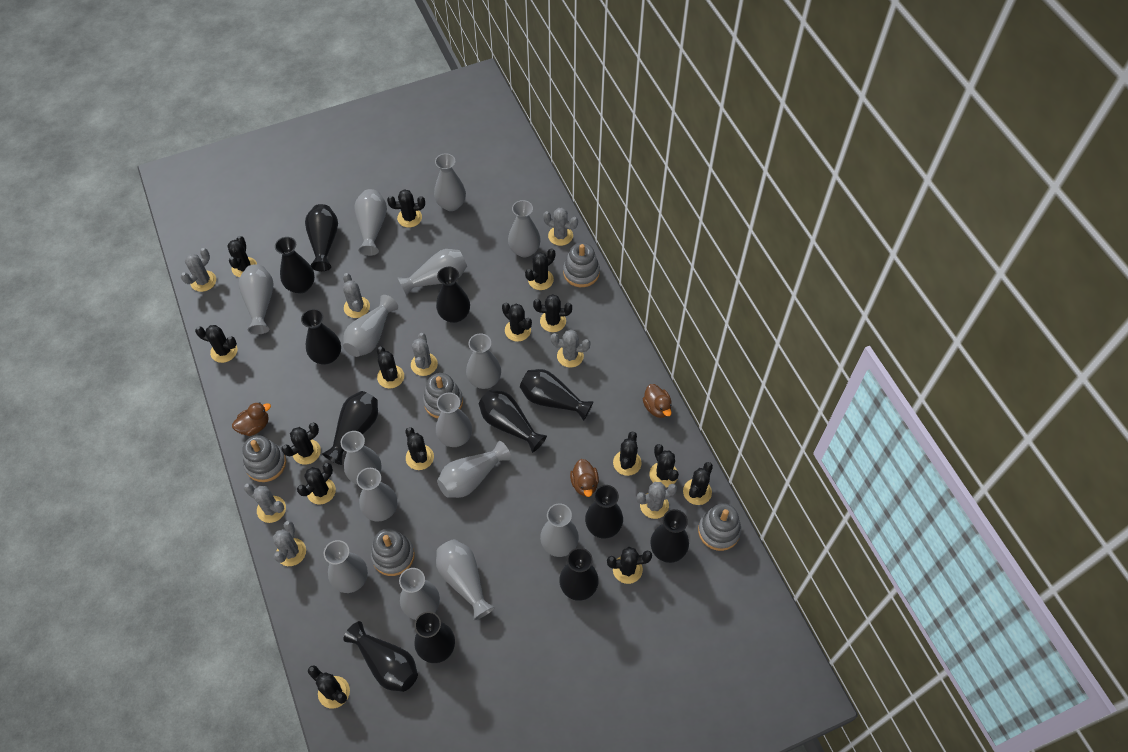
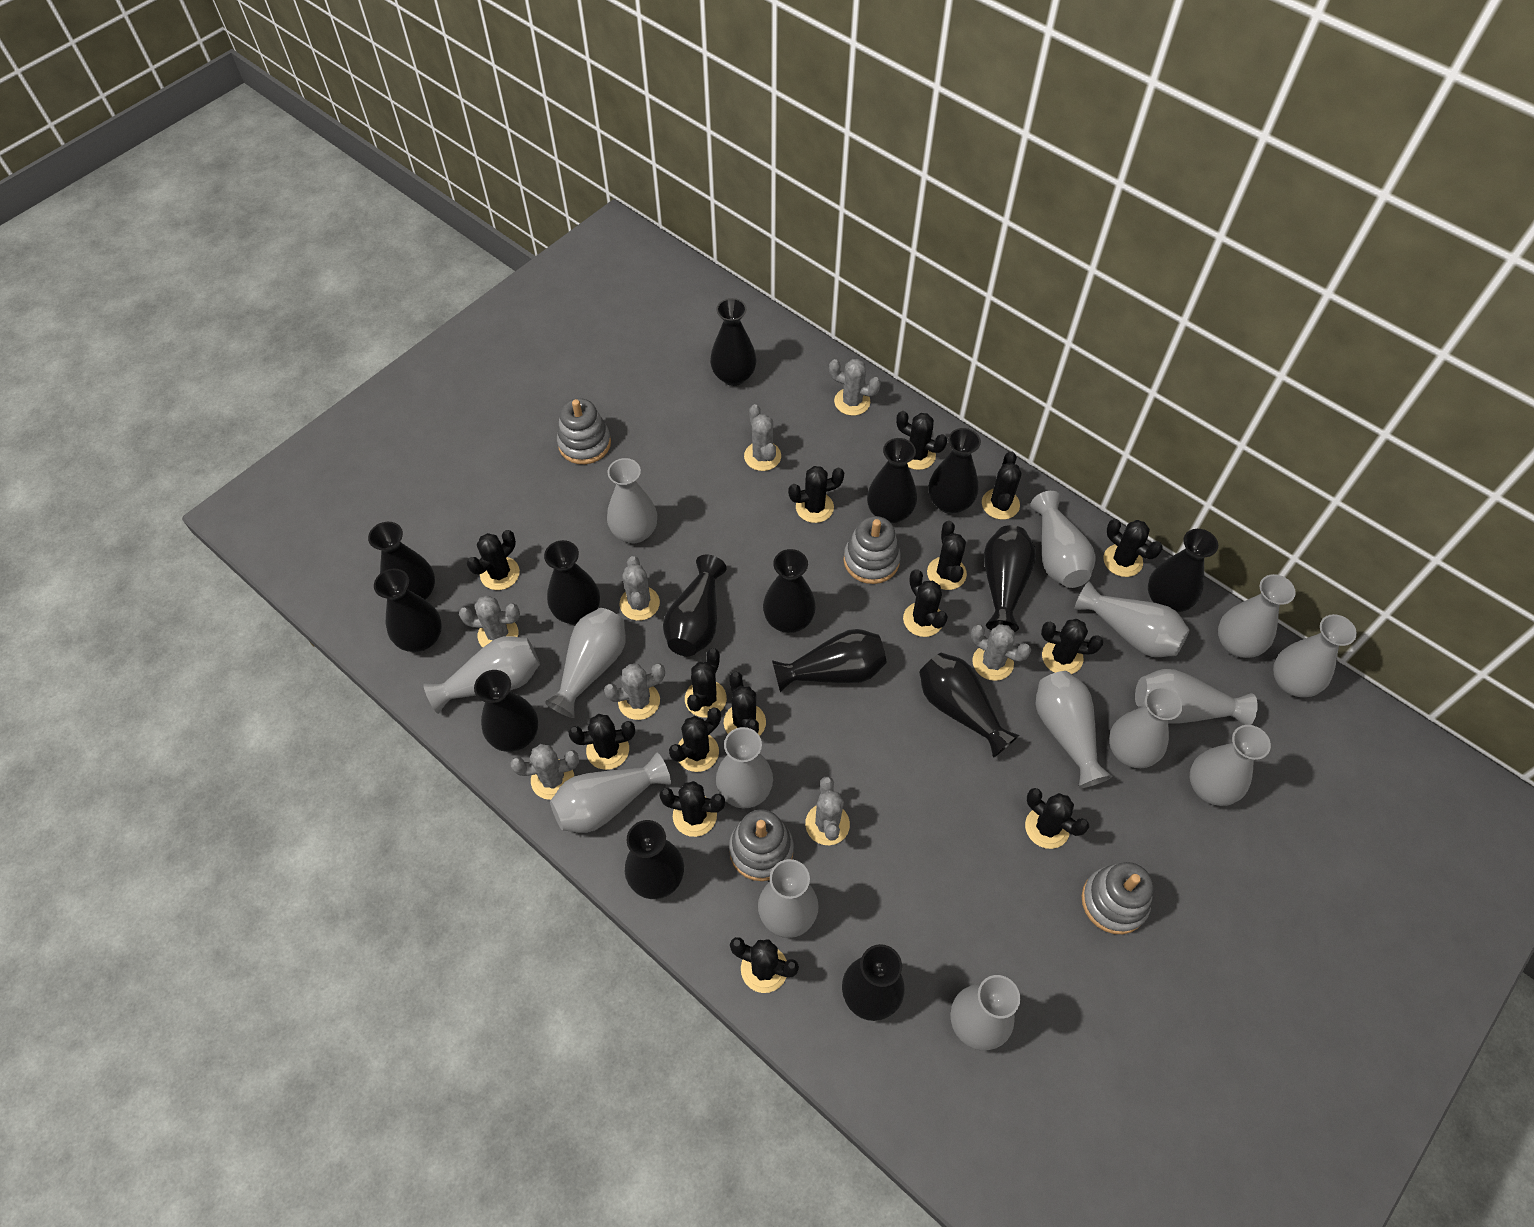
black vase: 12 -> 15
brown duck: 3 -> 0
grey stacking toy: 5 -> 4

